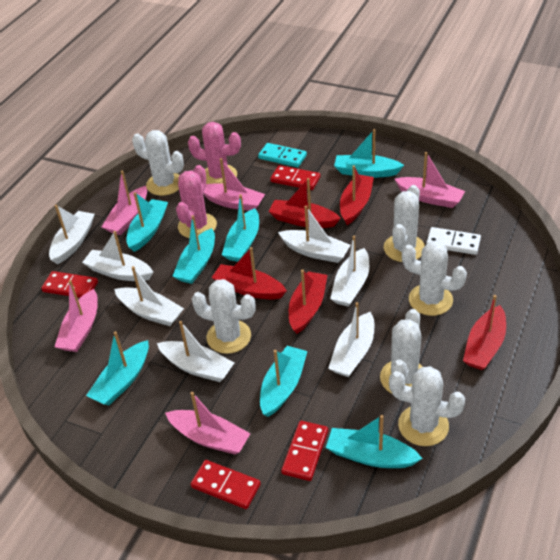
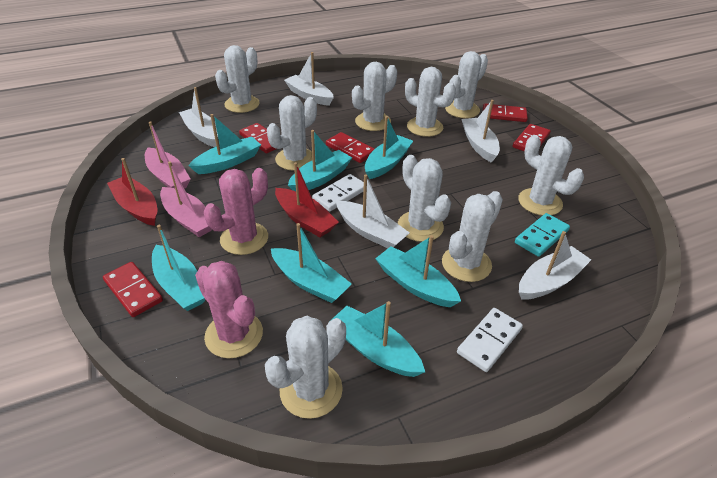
pink boat: 5 -> 2
red boat: 5 -> 2
red domino: 4 -> 5
white boat: 7 -> 5
white cactus: 6 -> 9
white domino: 1 -> 2

